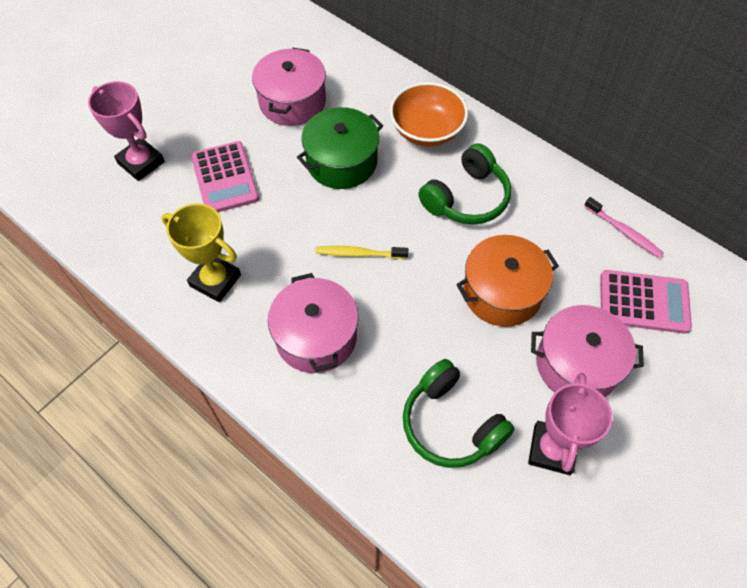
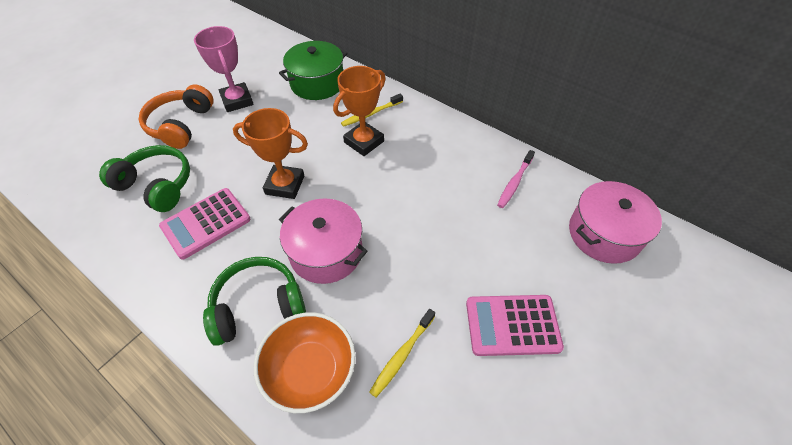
orange headphones: 0 -> 1
orange pot: 1 -> 0
orange trophy: 0 -> 2
pink pot: 3 -> 2
pink trophy: 2 -> 1
yellow toothbrush: 1 -> 2
yellow trophy: 1 -> 0

